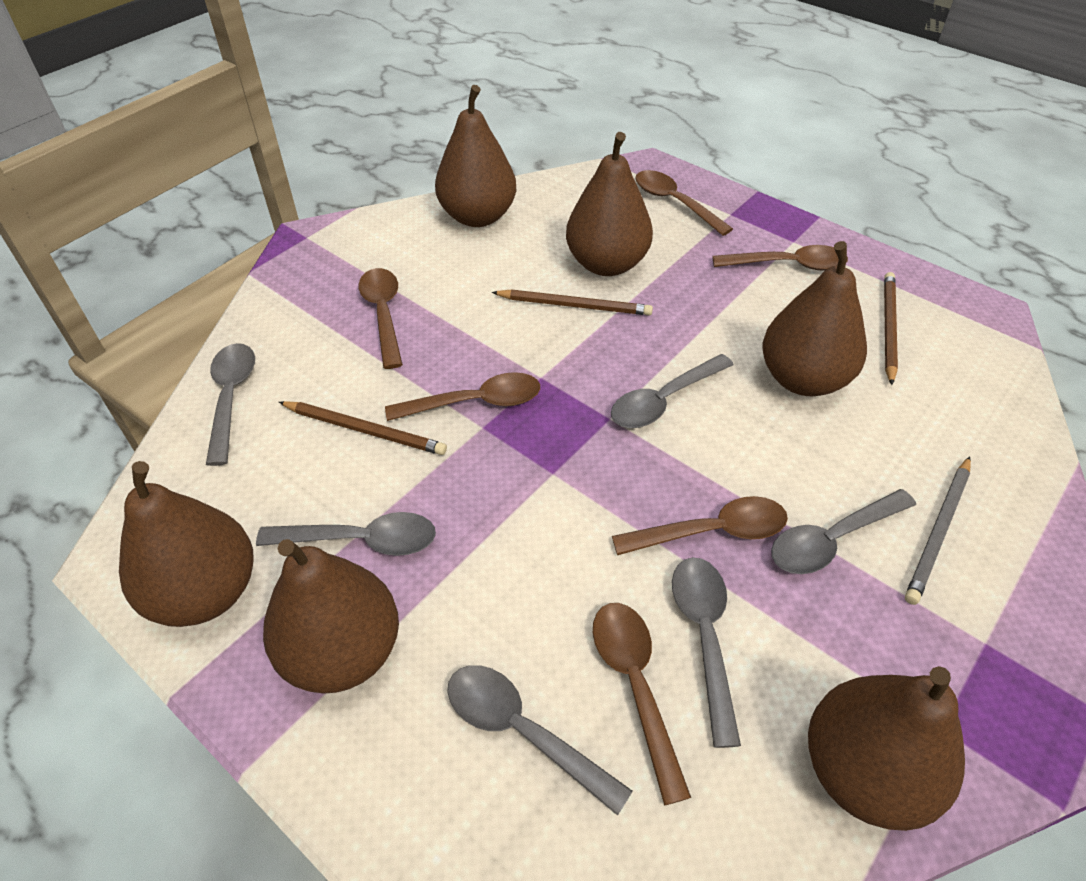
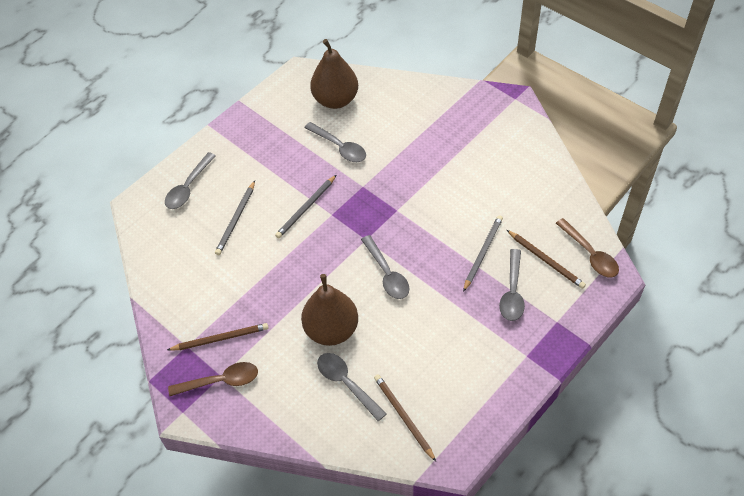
brown pear: 6 -> 2
brown spoon: 6 -> 2
grey pencil: 1 -> 3
grey spoon: 6 -> 5

